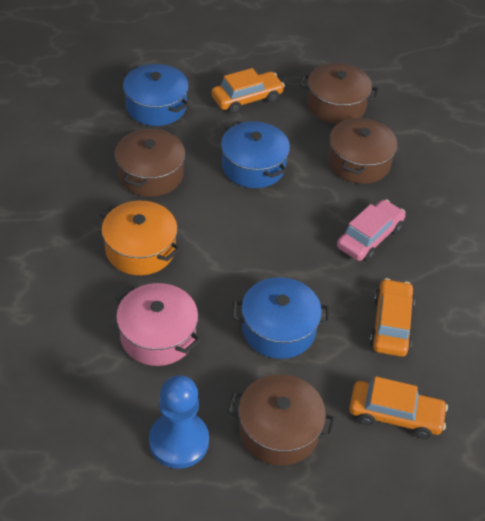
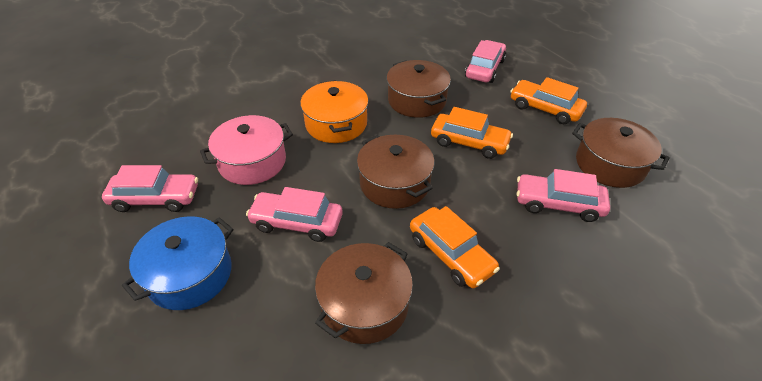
blue pawn: 1 -> 0
blue pot: 3 -> 1
pink car: 1 -> 4

